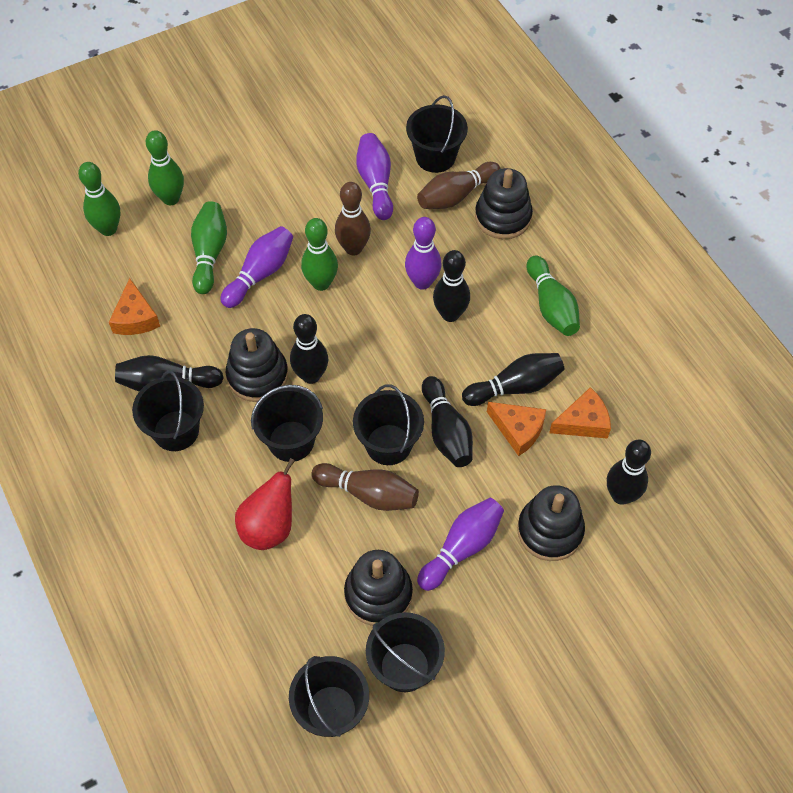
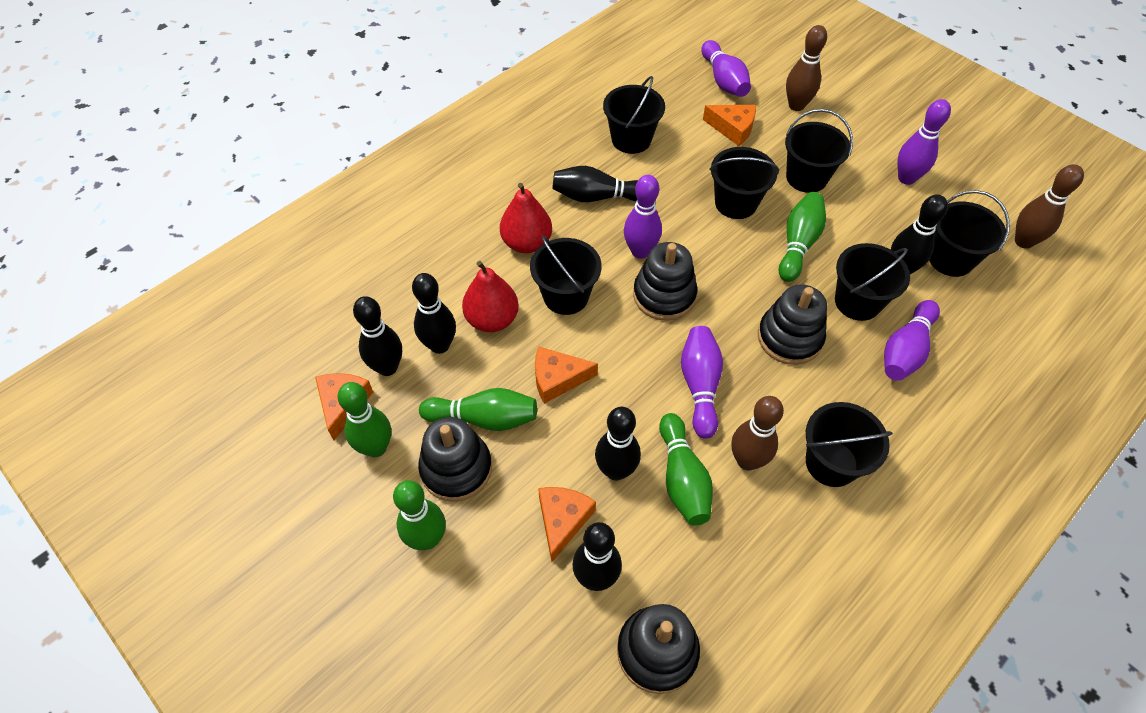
black bucket: 6 -> 7
orange cheese: 3 -> 4
purple bowling pin: 4 -> 5
red pear: 1 -> 2

